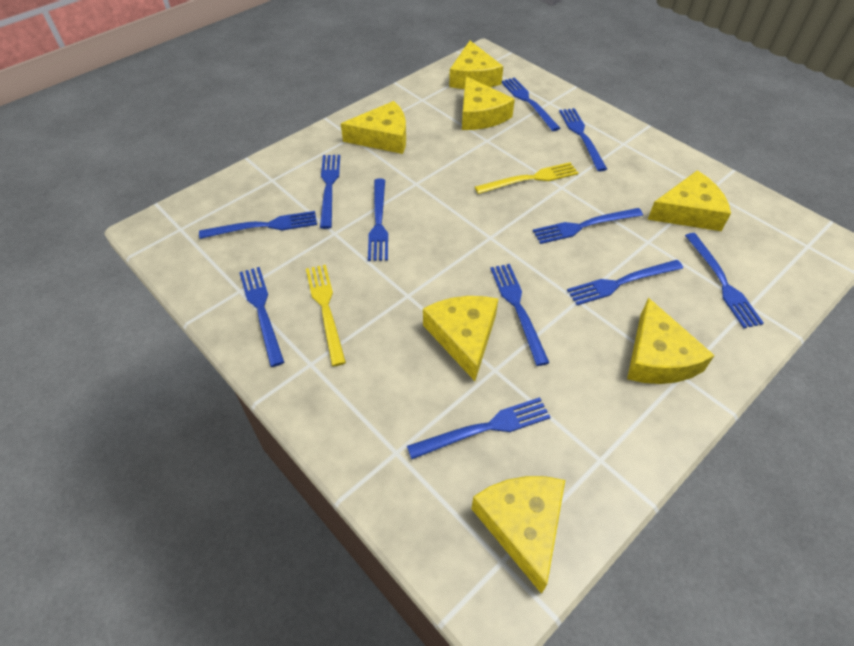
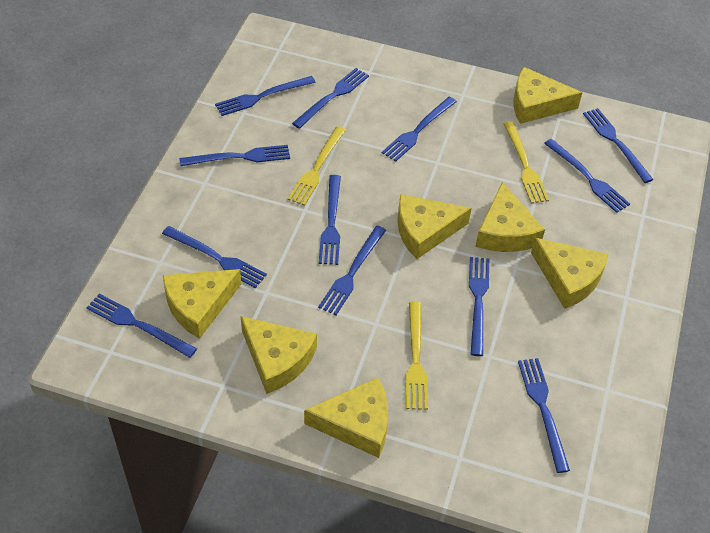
blue fork: 11 -> 12
yellow fork: 2 -> 3

